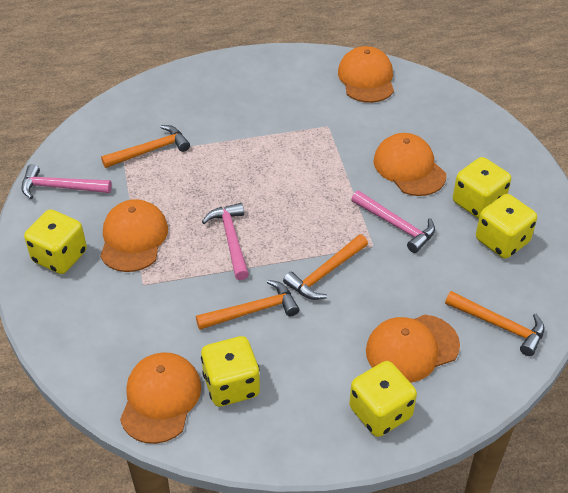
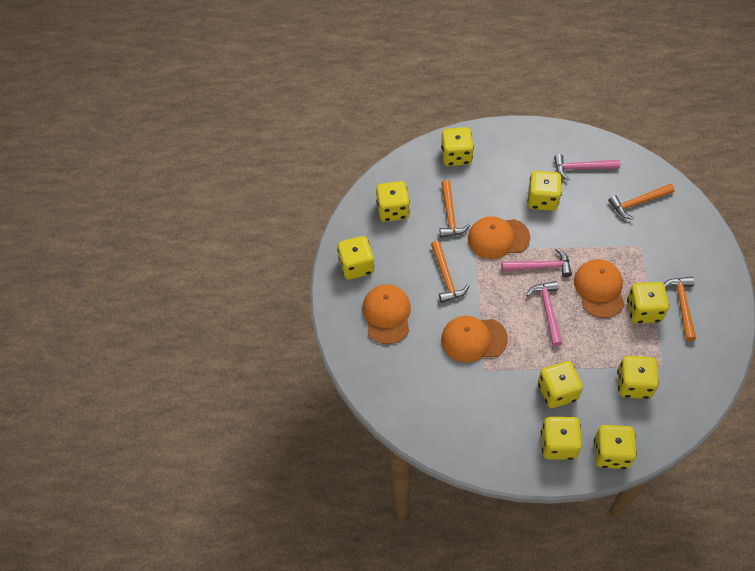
orange cap: 5 -> 4
yellow dice: 5 -> 9

